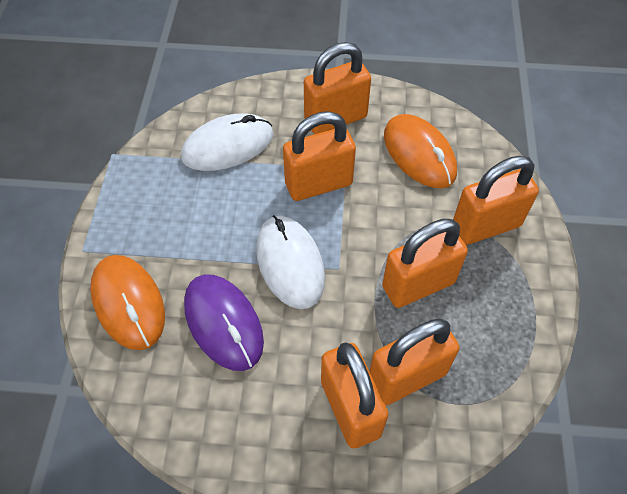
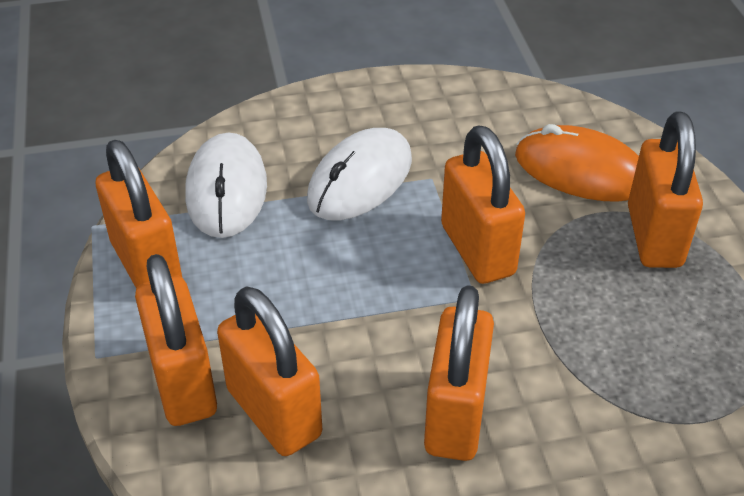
orange mouse: 2 -> 1
purple mouse: 1 -> 0

